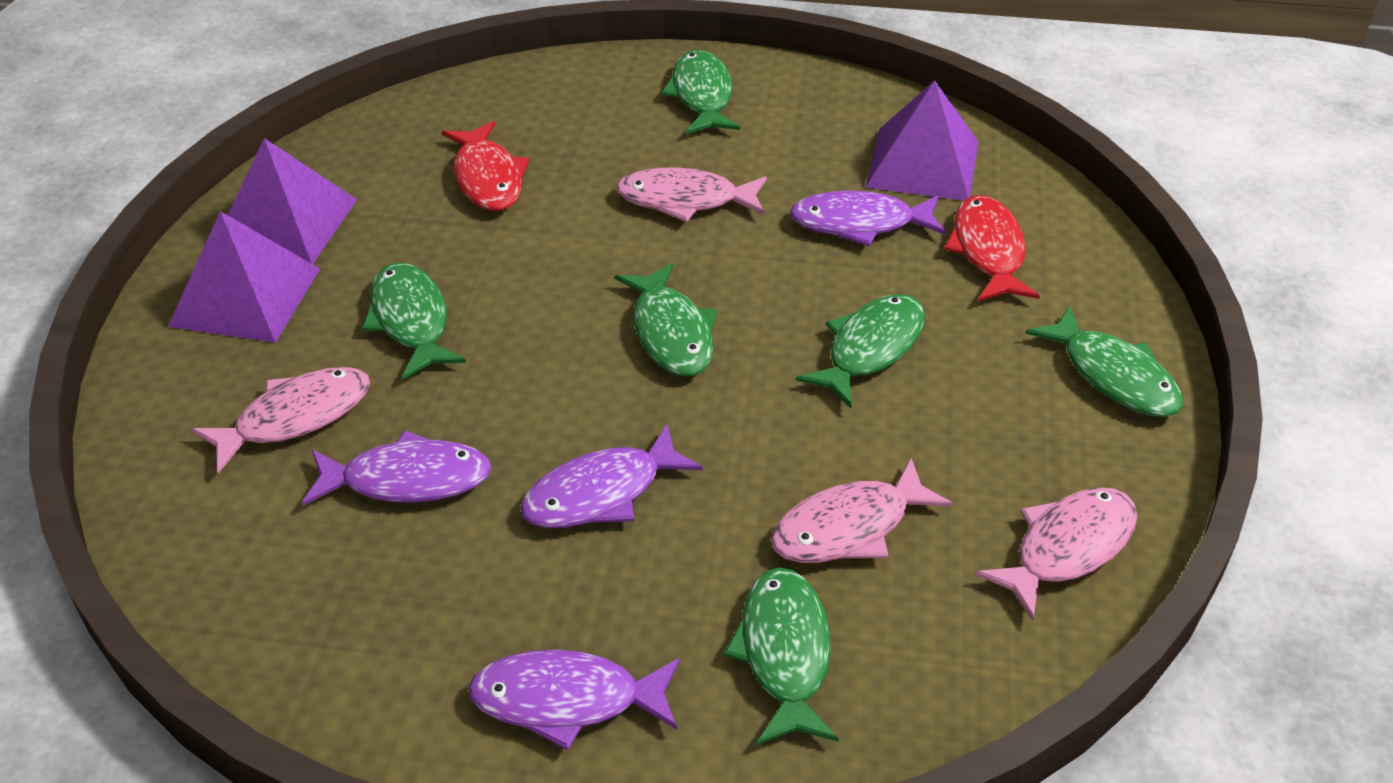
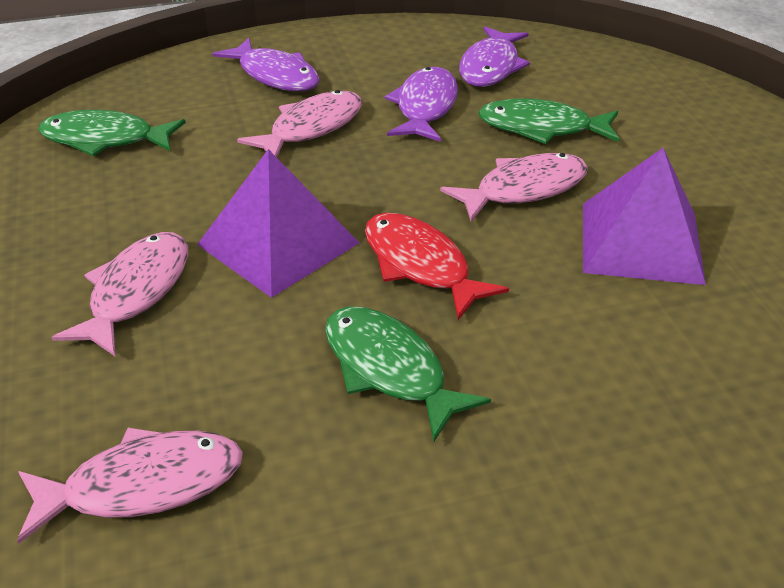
green fish: 6 -> 3
purple fish: 4 -> 3
purple pyramid: 3 -> 2
red fish: 2 -> 1

